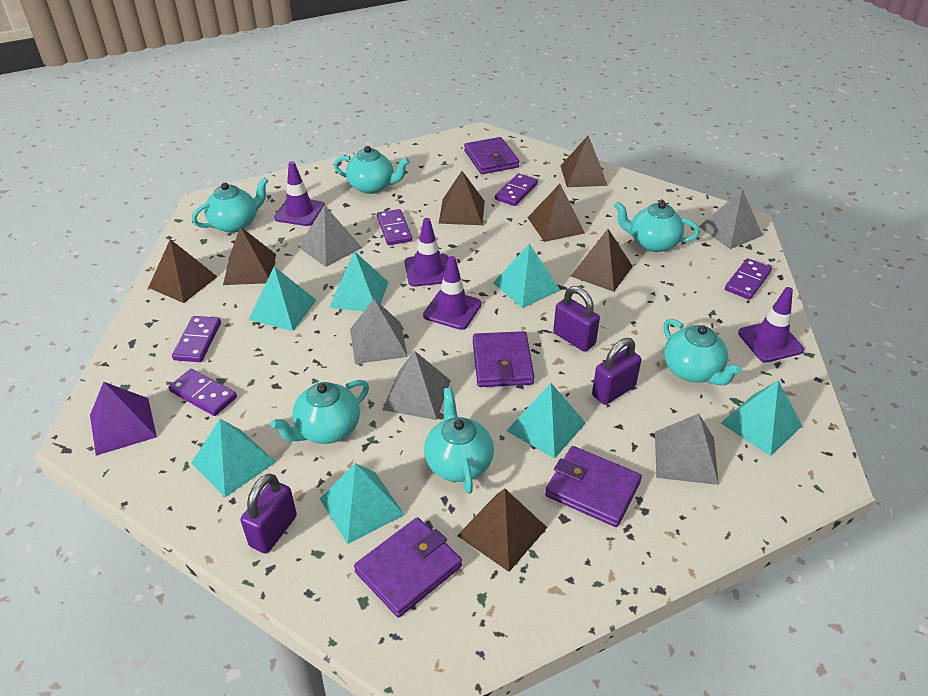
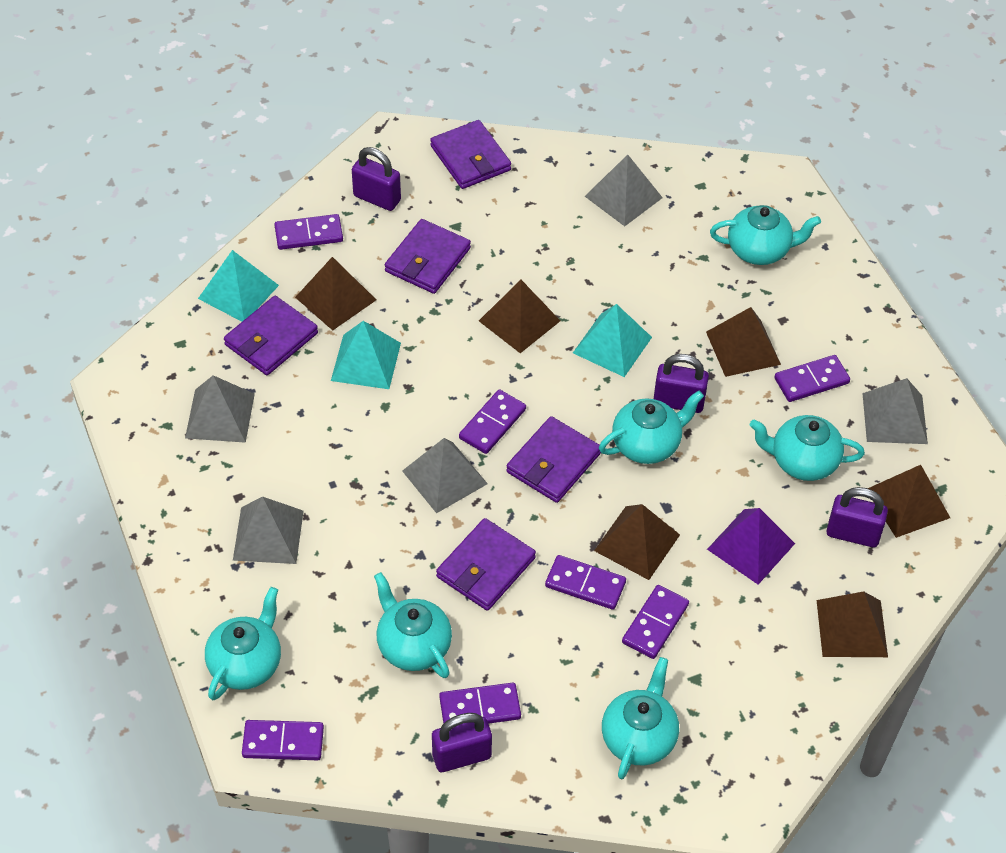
brown pyramid: 7 -> 6
purple domino: 5 -> 7
purple padlock: 3 -> 4
purple traffic cone: 4 -> 0
purple wallet: 4 -> 5
turquoise pyramid: 7 -> 3

